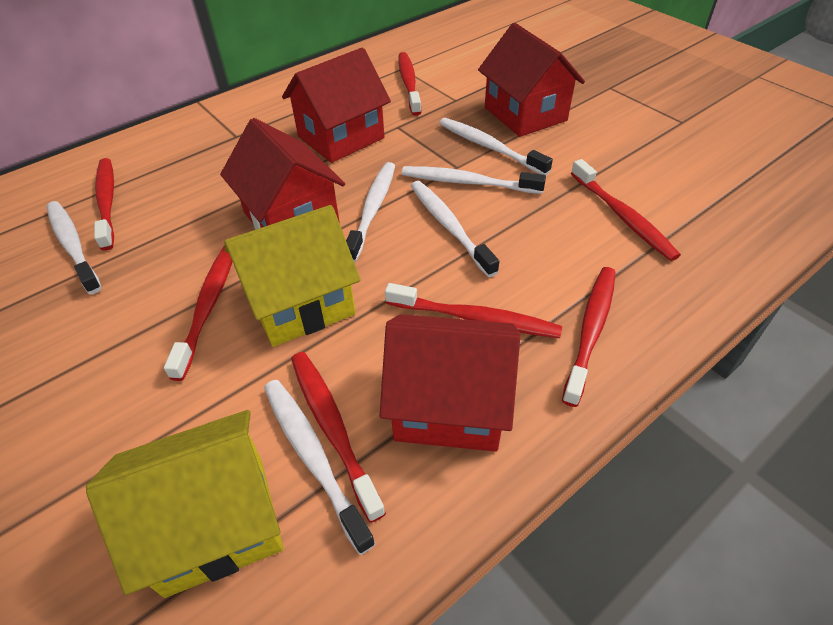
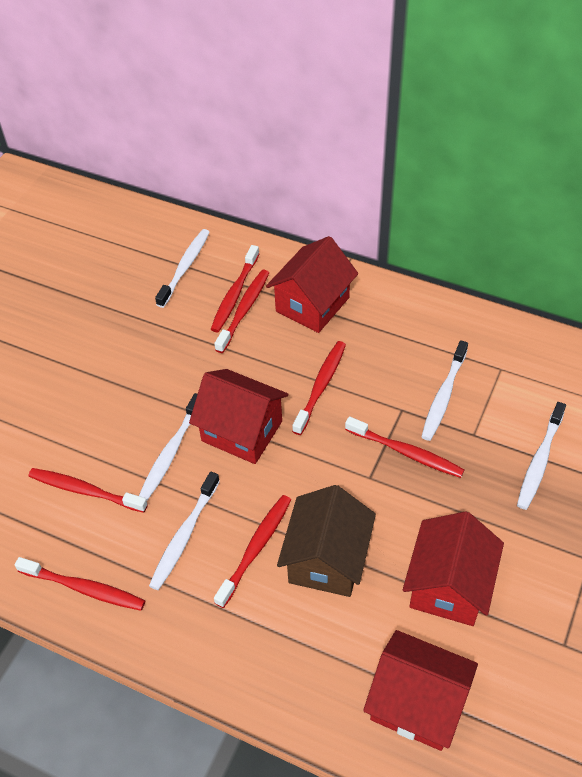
brown house: 0 -> 1
white toothbrush: 6 -> 5
yellow house: 2 -> 0

